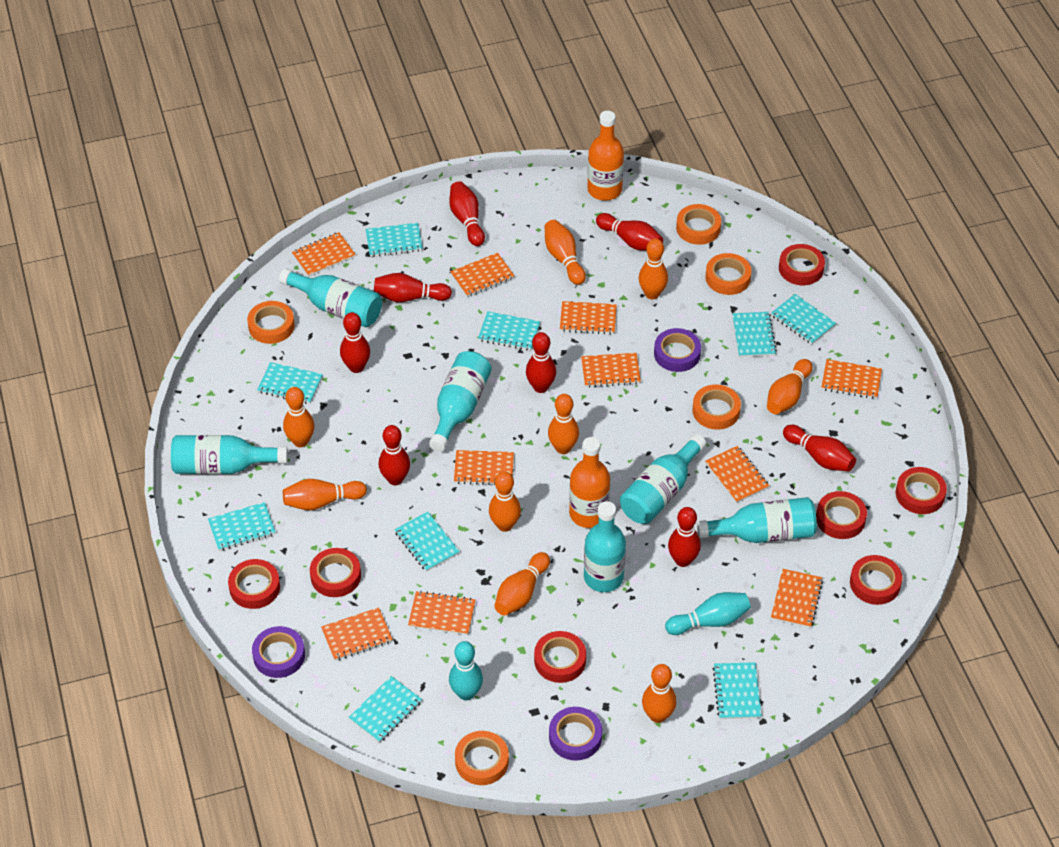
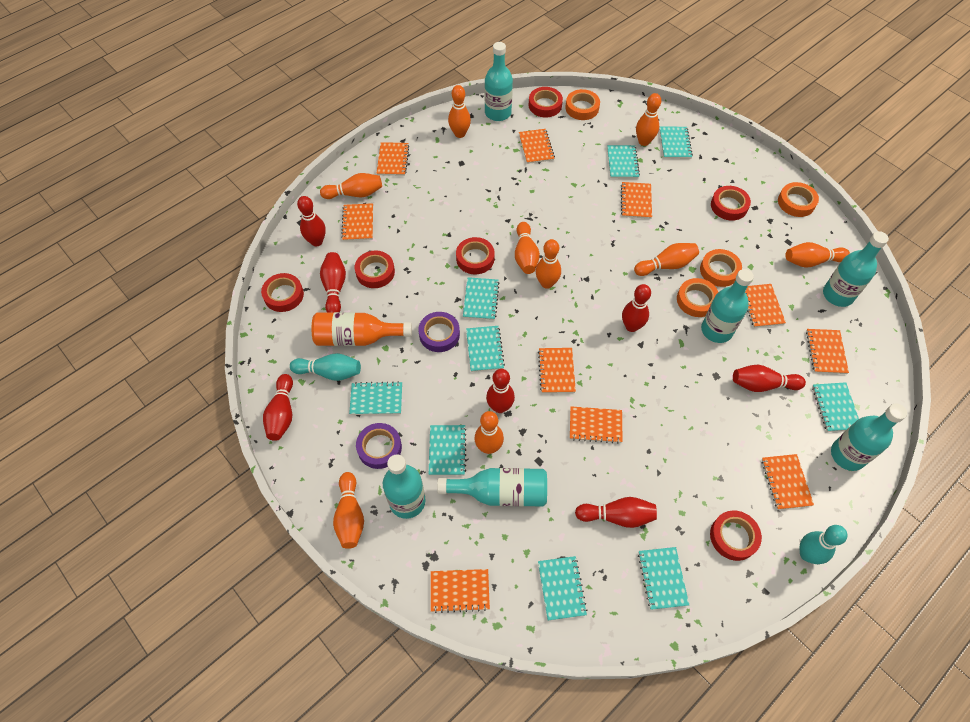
orange bottle: 2 -> 1
orange tape: 5 -> 4
purple tape: 3 -> 2
red bowling pin: 8 -> 7
red tape: 7 -> 6

